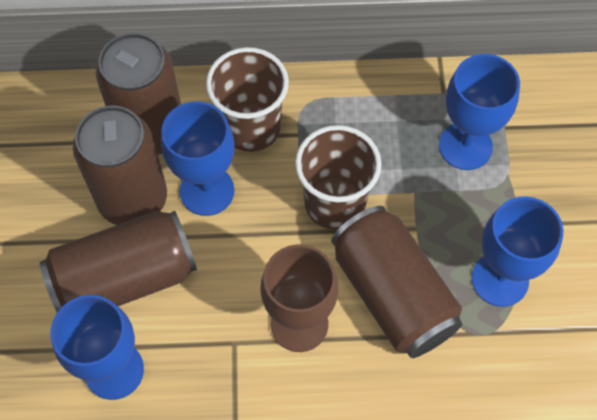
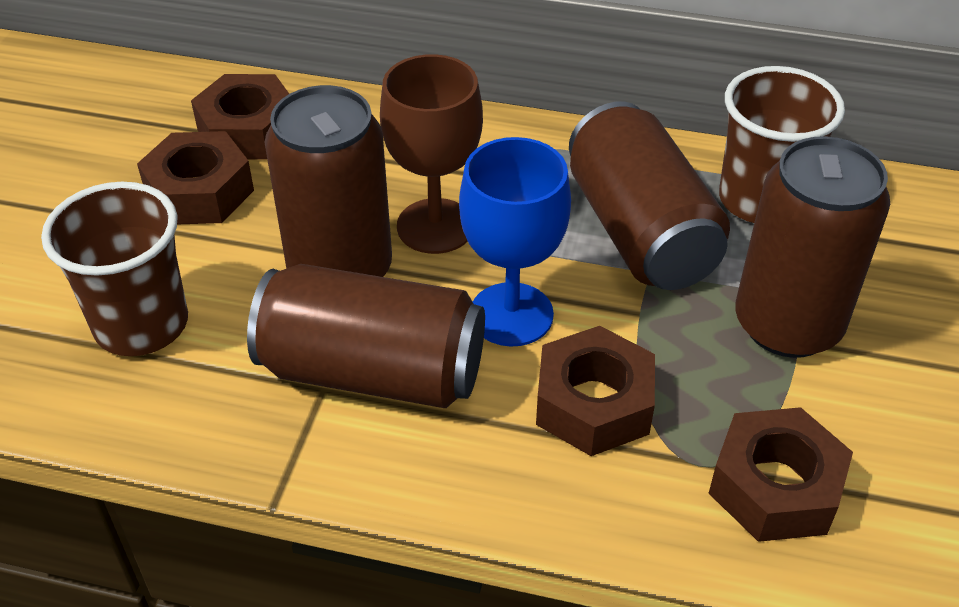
blue goblet: 4 -> 1
brown nut: 0 -> 4

